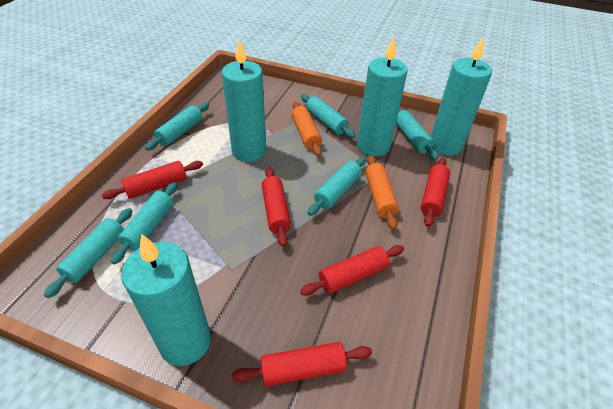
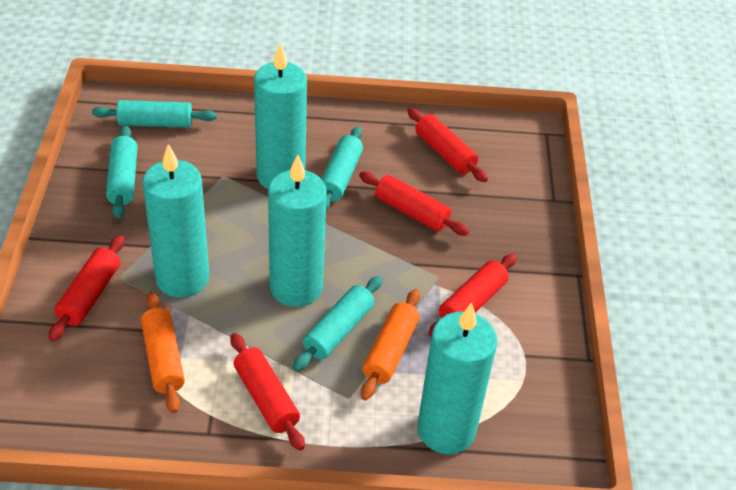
turquoise rolling pin: 6 -> 4

